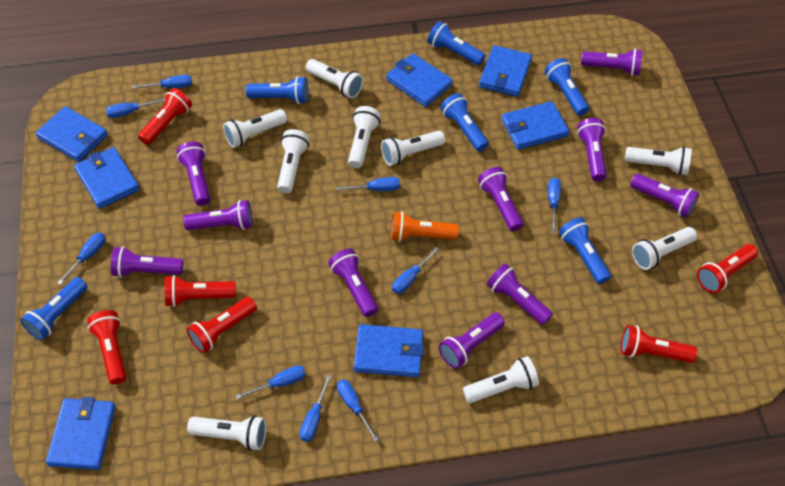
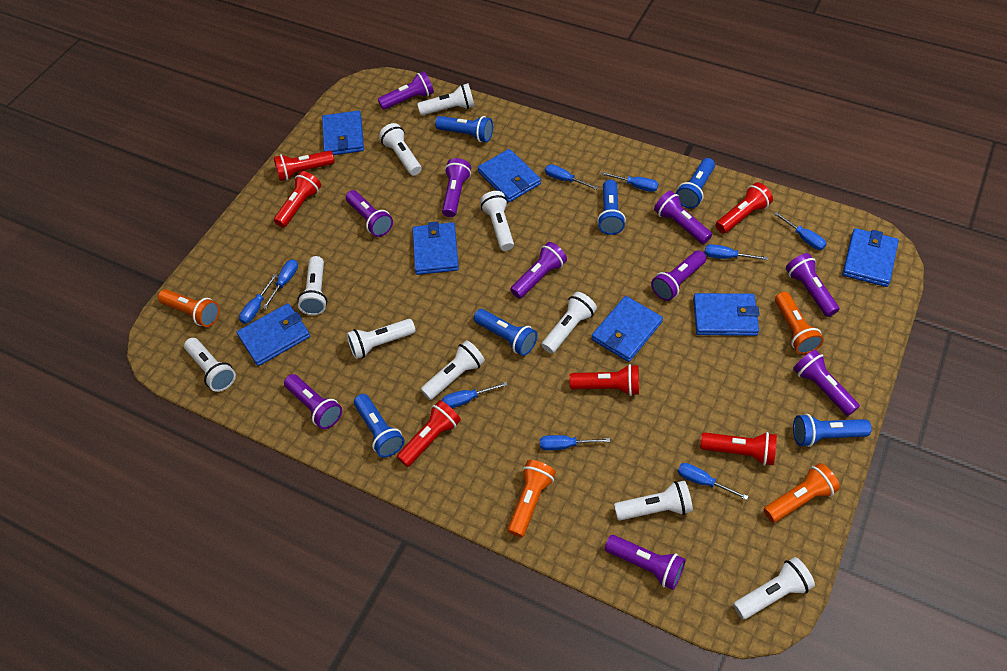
orange flashlight: 1 -> 4
white flashlight: 9 -> 10

